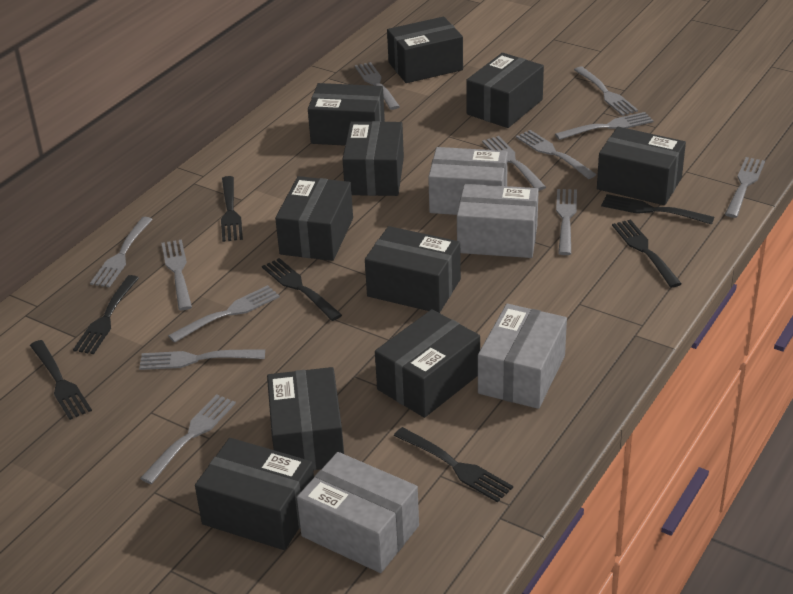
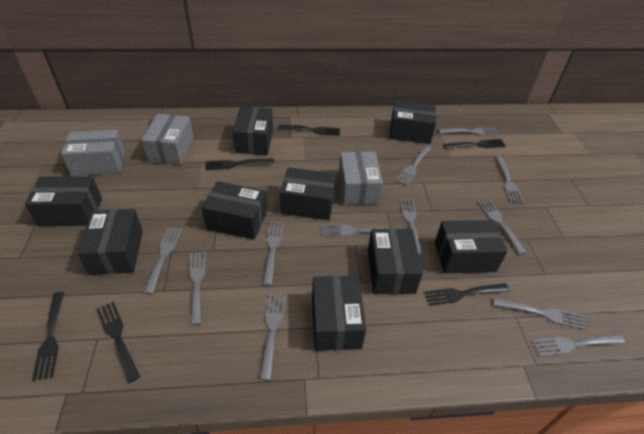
black box: 10 -> 9
black fork: 7 -> 6
grey box: 4 -> 3

